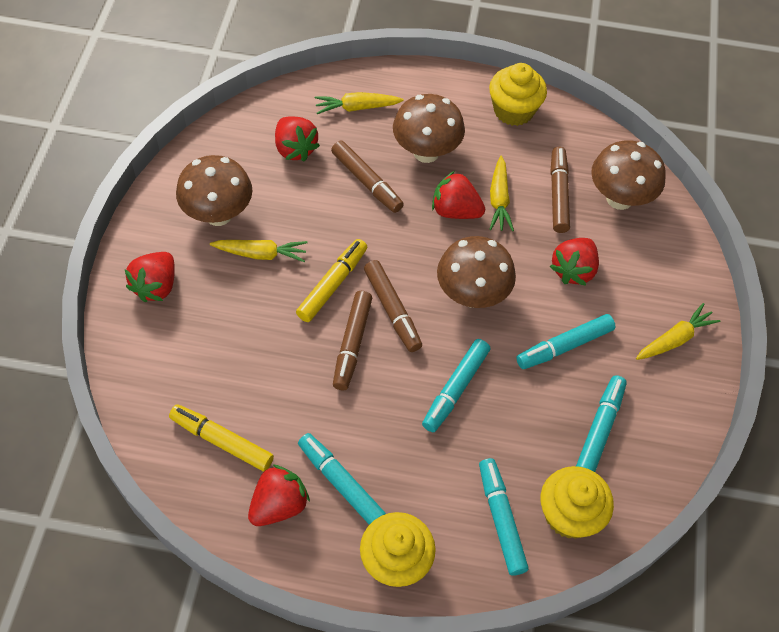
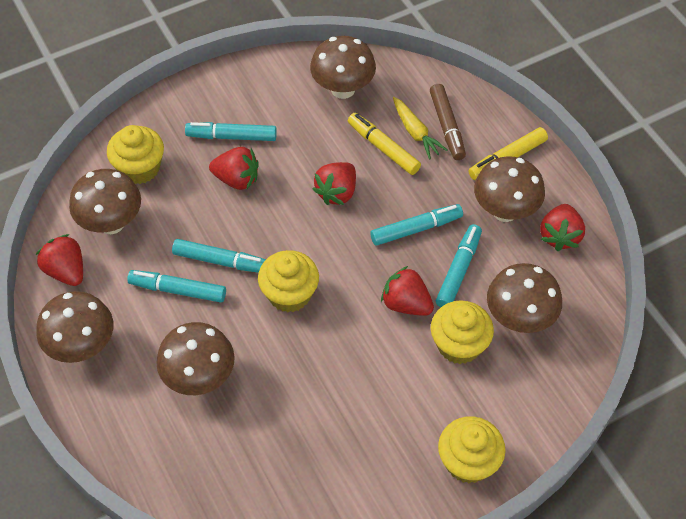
brown marker: 4 -> 1
brown mushroom: 4 -> 6
yellow carrot: 4 -> 1
yellow cupcake: 3 -> 4

